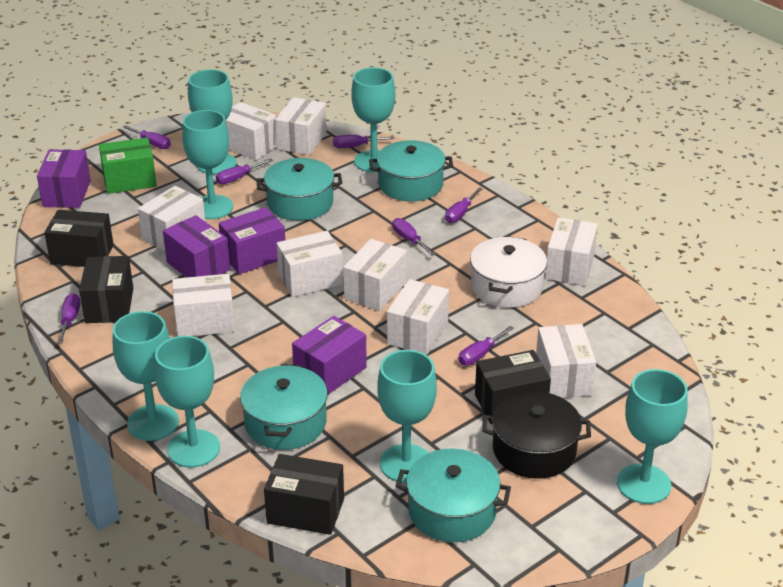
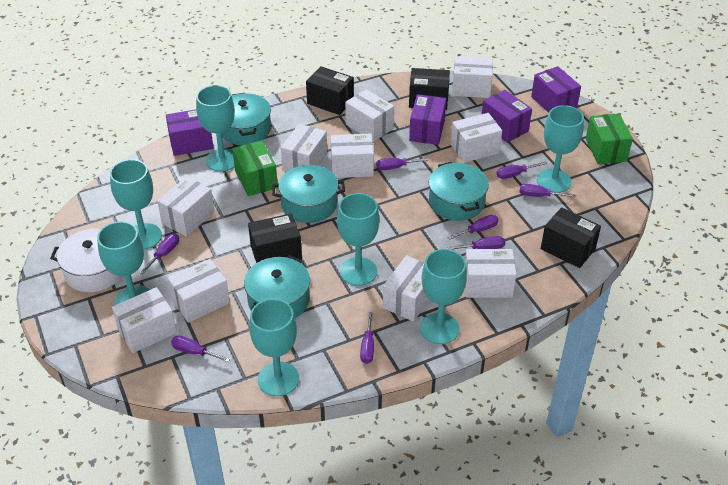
black pot: 1 -> 0
green box: 1 -> 2
purple screwdriver: 7 -> 8
white box: 9 -> 10

